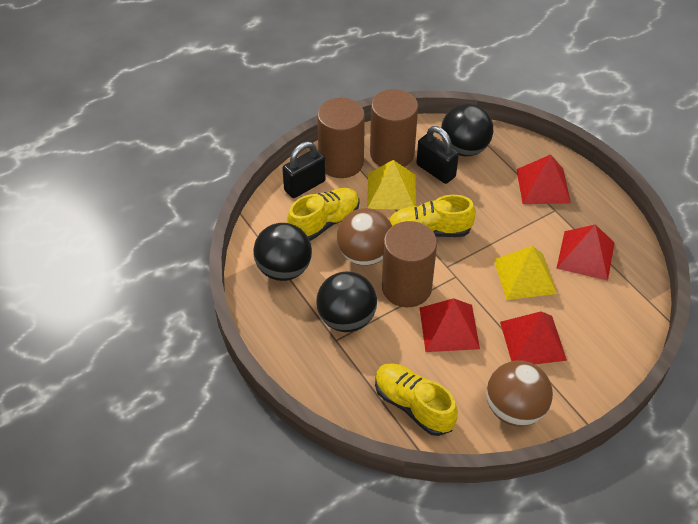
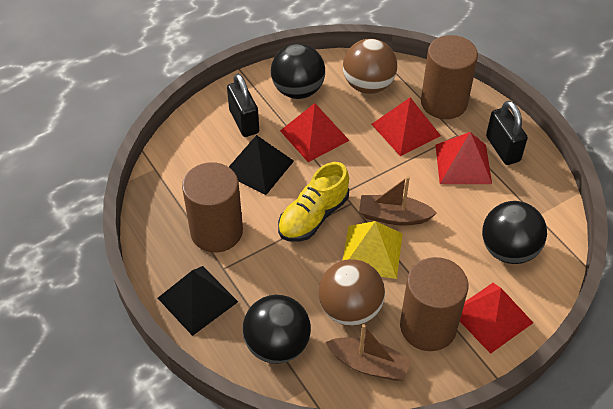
black pyramid: 0 -> 2
brown boat: 0 -> 2
yellow pyramid: 2 -> 1
yellow shoe: 3 -> 1

